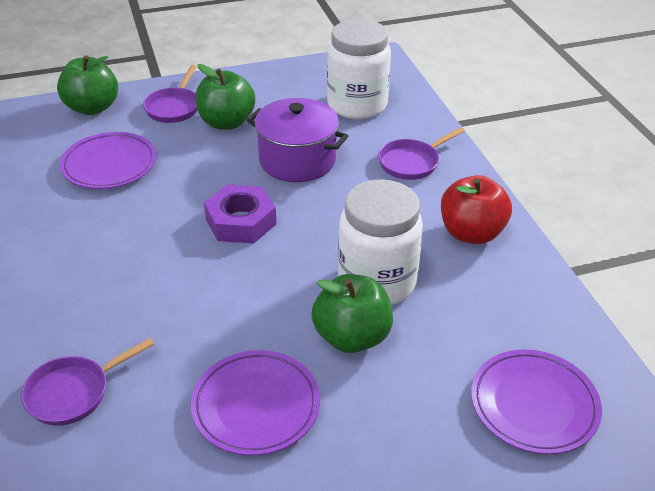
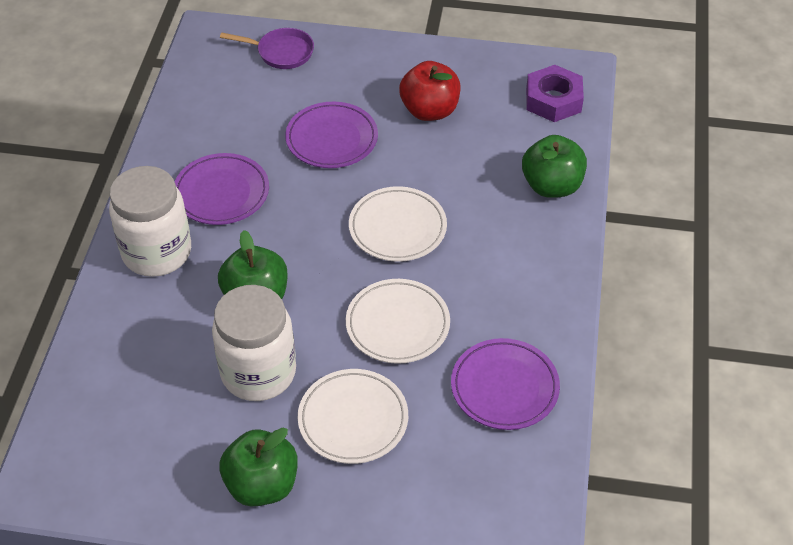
purple pan: 3 -> 1
purple pot: 1 -> 0
white plate: 0 -> 3

